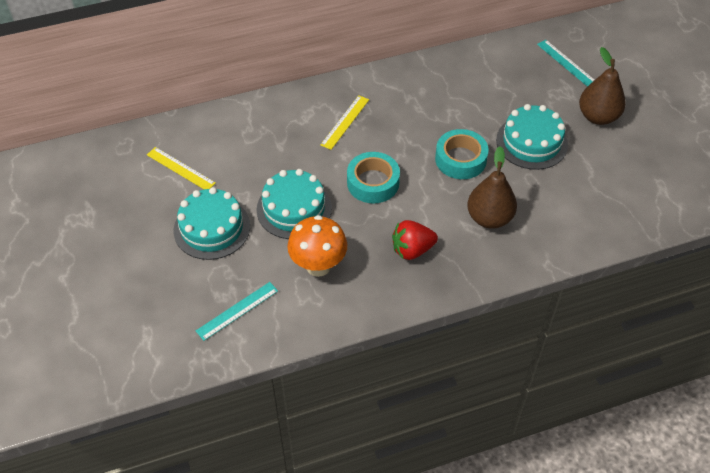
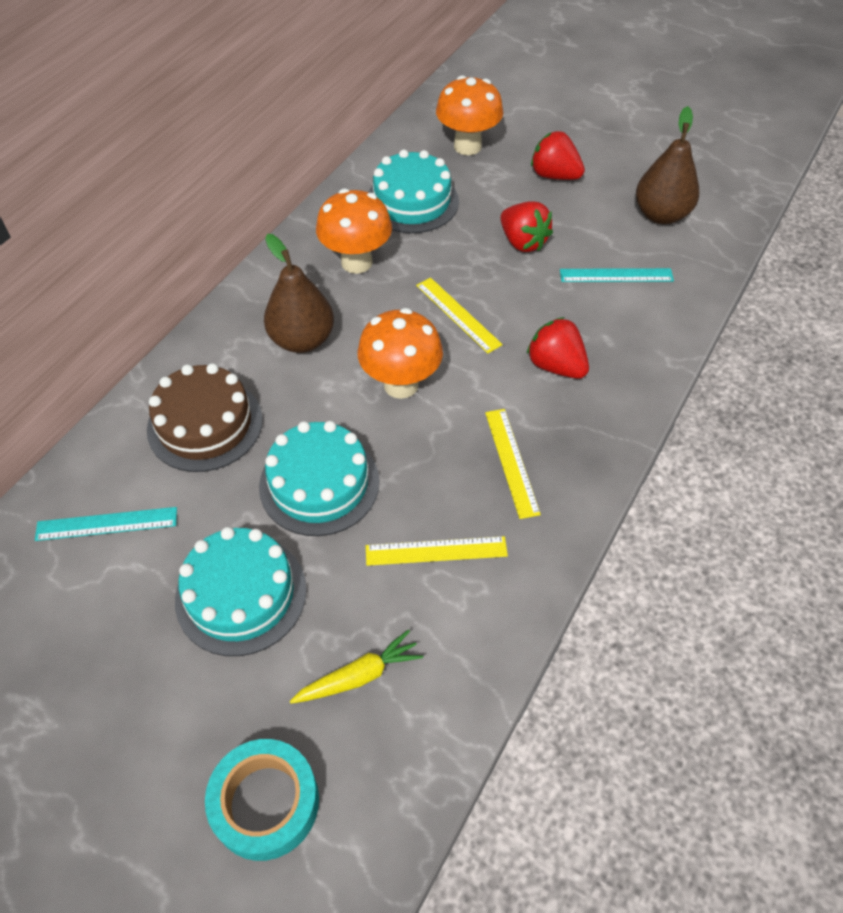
brown cake: 0 -> 1
orange mushroom: 1 -> 3
red strawberry: 1 -> 3
turquoise tape: 2 -> 1
yellow carrot: 0 -> 1
yellow ruler: 2 -> 3

